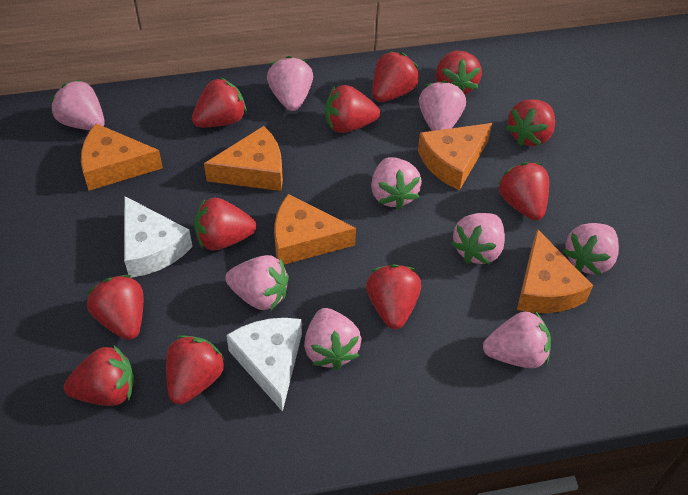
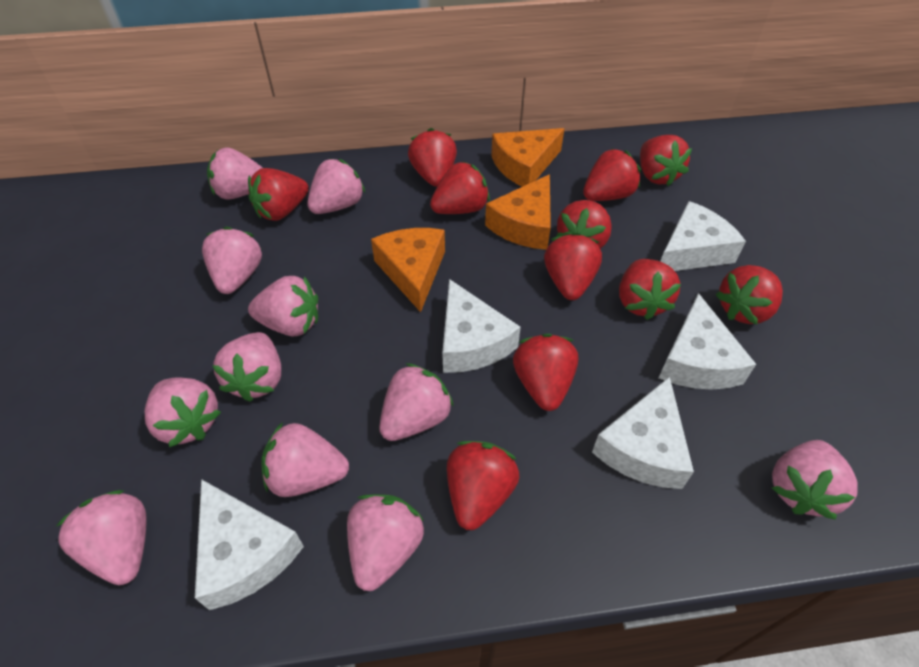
orange cheese: 5 -> 3
pink strawberry: 9 -> 11
white cheese: 2 -> 5

